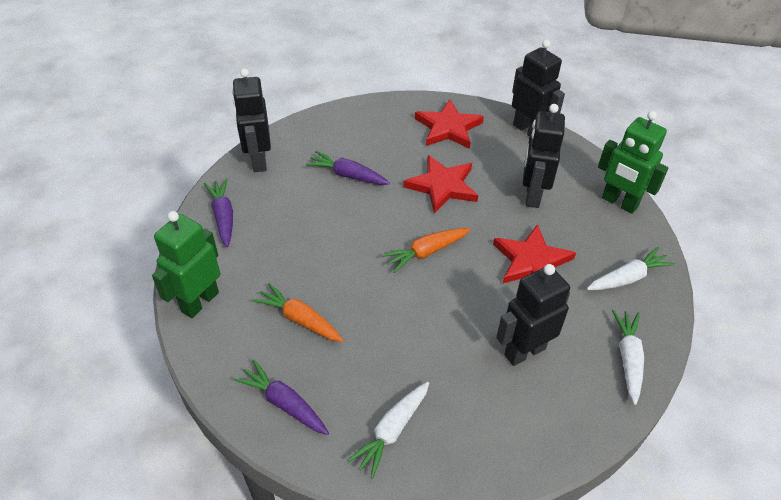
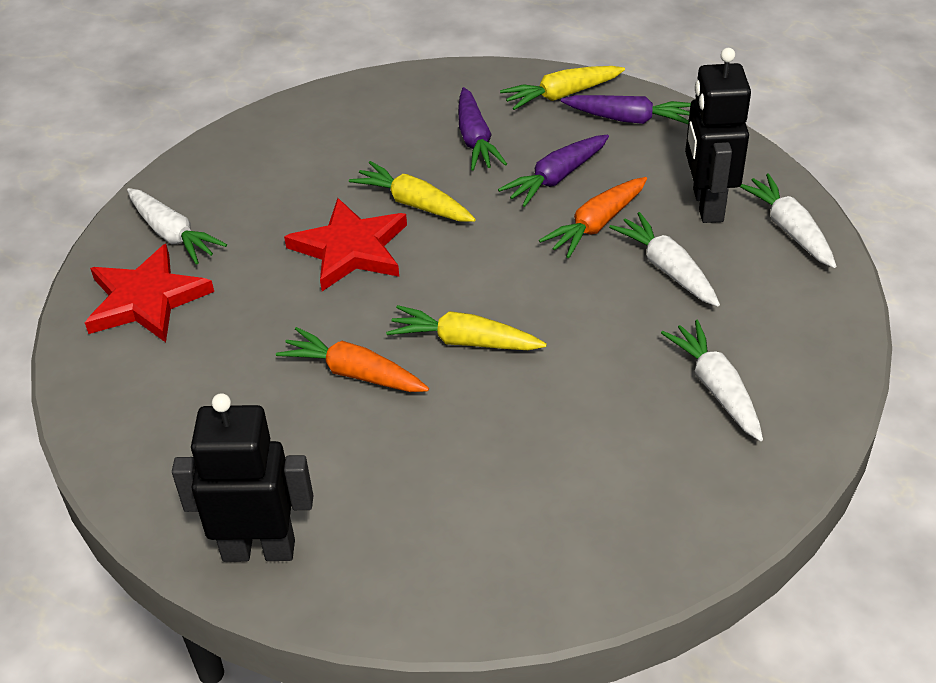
black robot: 4 -> 2
green robot: 2 -> 0
red star: 3 -> 2
white carrot: 3 -> 4
yellow carrot: 0 -> 3

